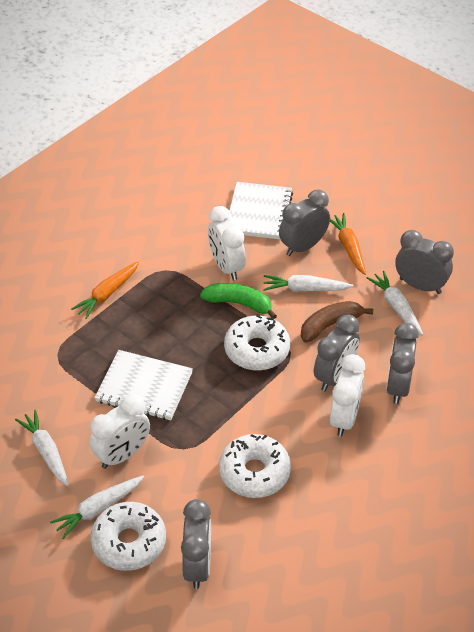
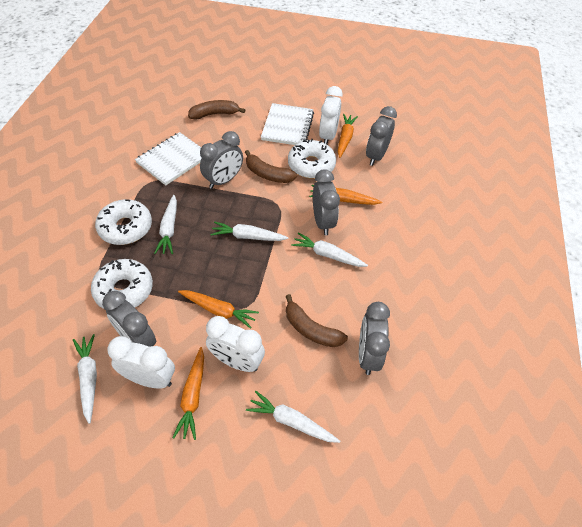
brown banana: 1 -> 3
green banana: 1 -> 0
orange carrot: 2 -> 4
white carrot: 4 -> 5

